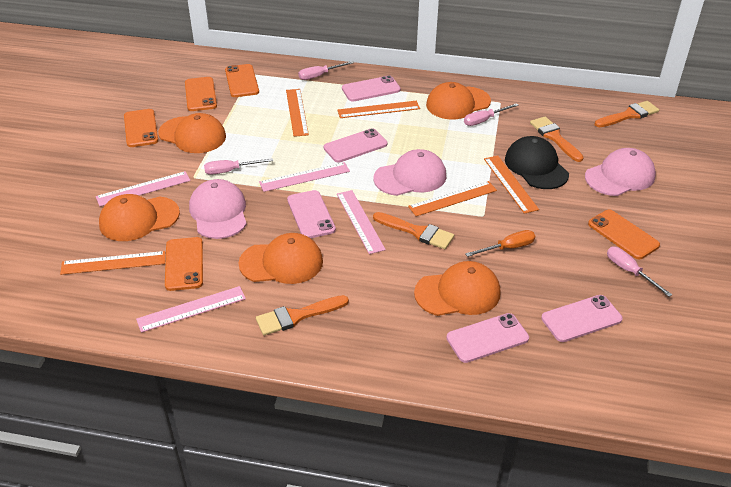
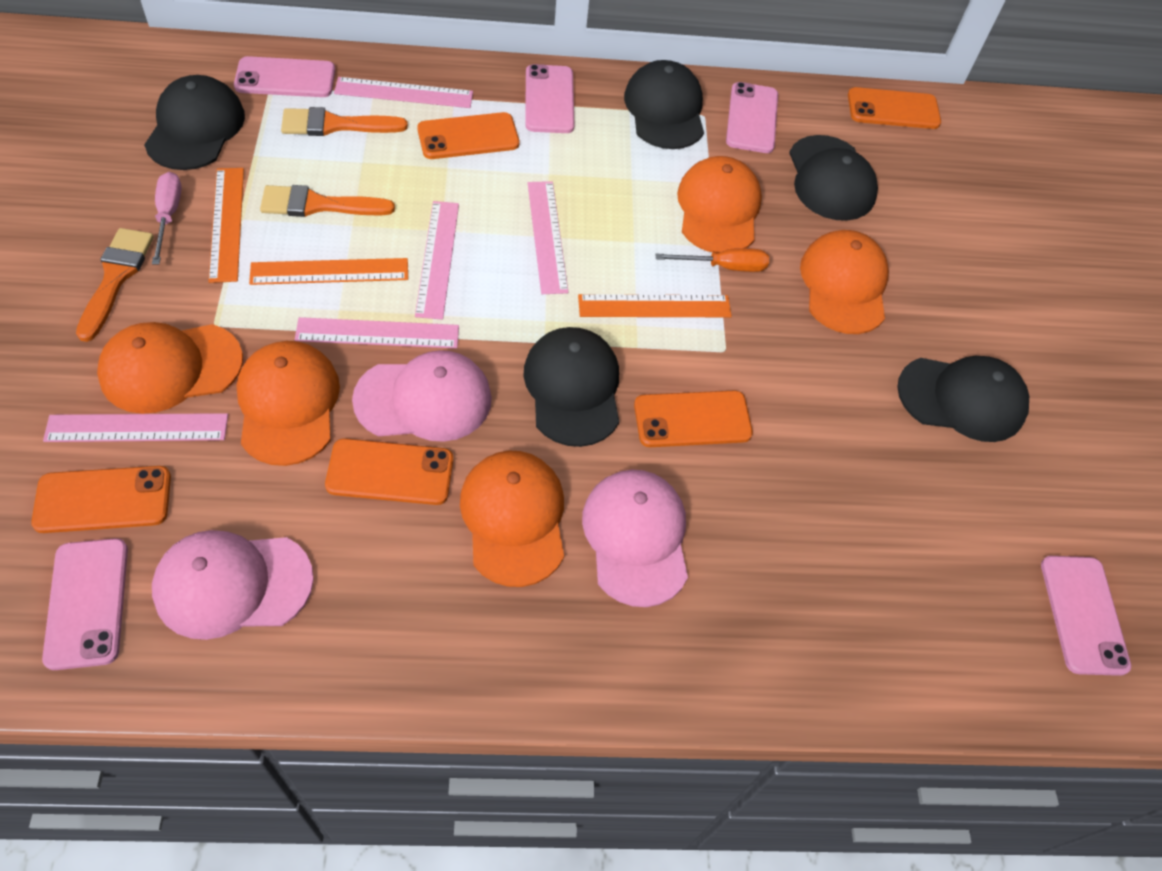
black cap: 1 -> 5
orange brush: 4 -> 3
orange ruler: 5 -> 3
pink ruler: 4 -> 5
pink screwdriver: 4 -> 1

